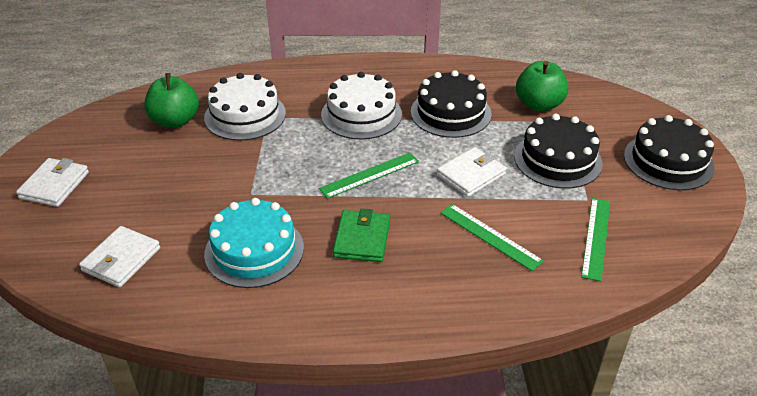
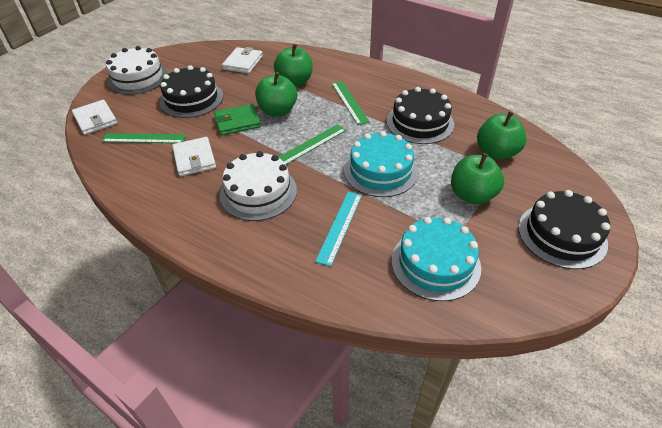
green apple: 2 -> 4
turquoise cake: 1 -> 2
turquoise ruler: 0 -> 1

